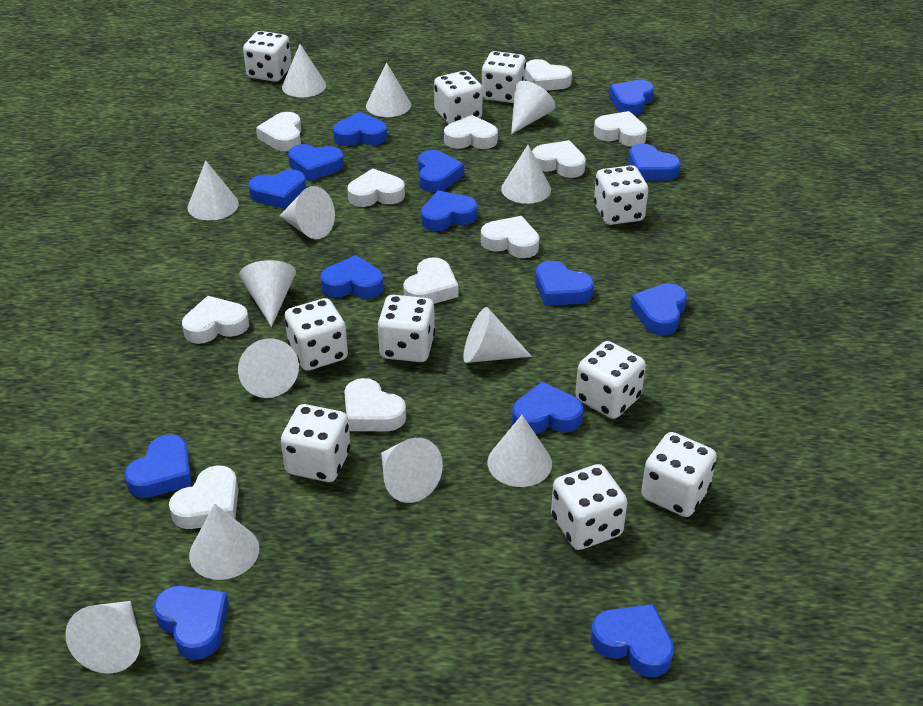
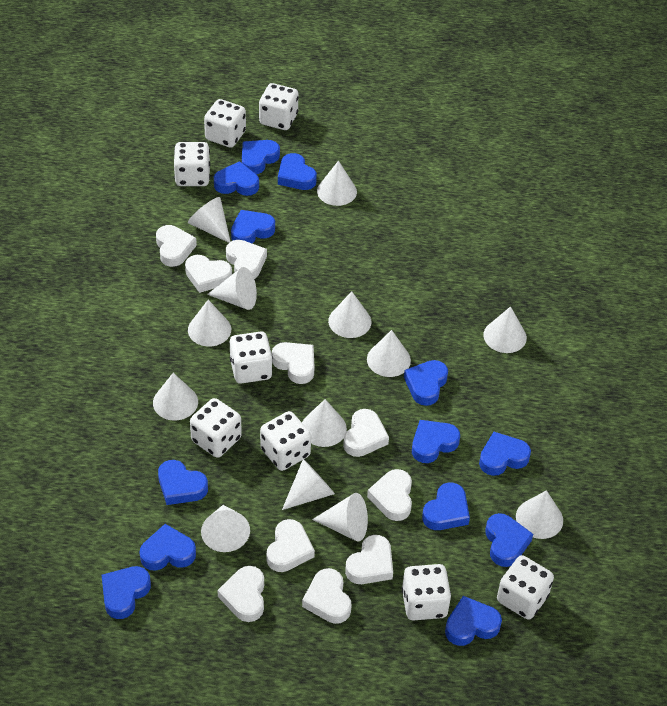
blue heart: 14 -> 13
white dice: 10 -> 8
white heart: 11 -> 10

